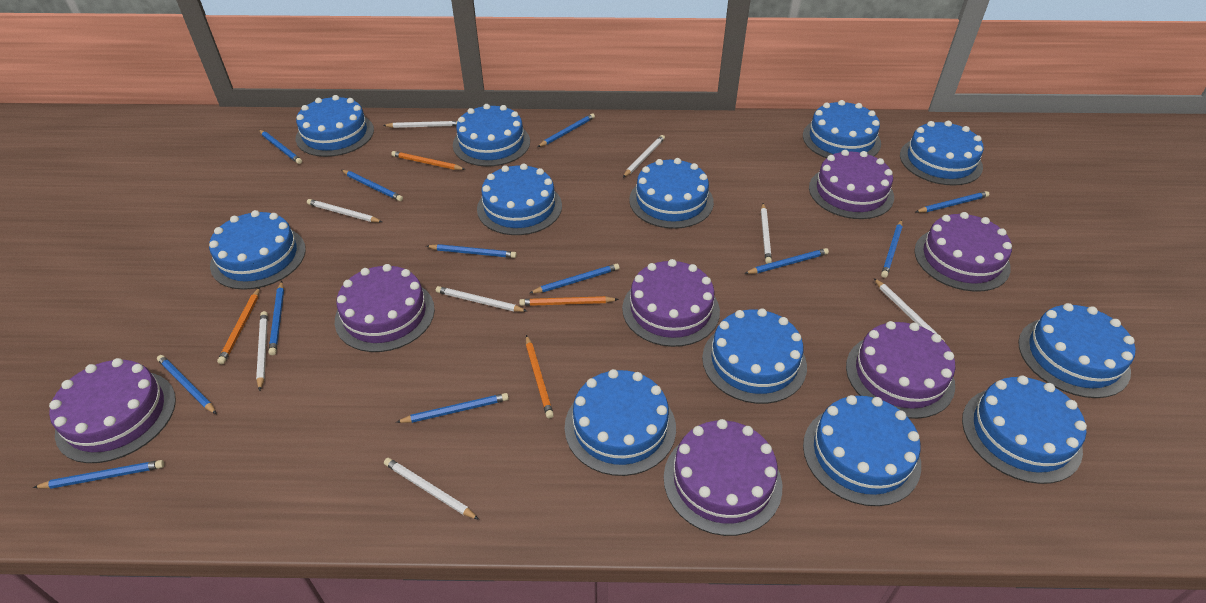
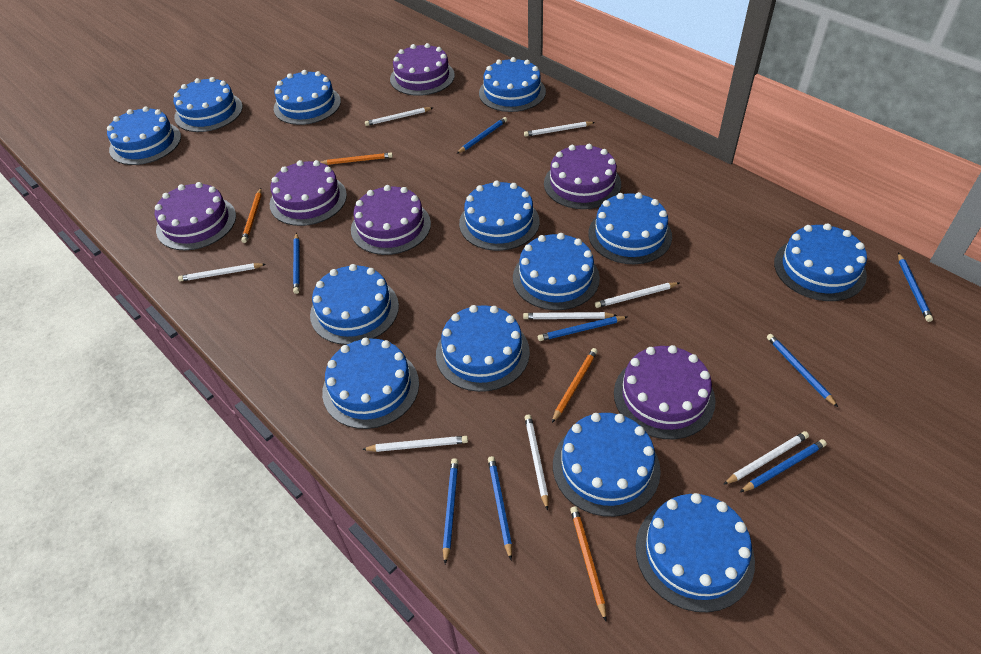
blue cake: 12 -> 13
blue pencil: 12 -> 8
purple cake: 7 -> 6

